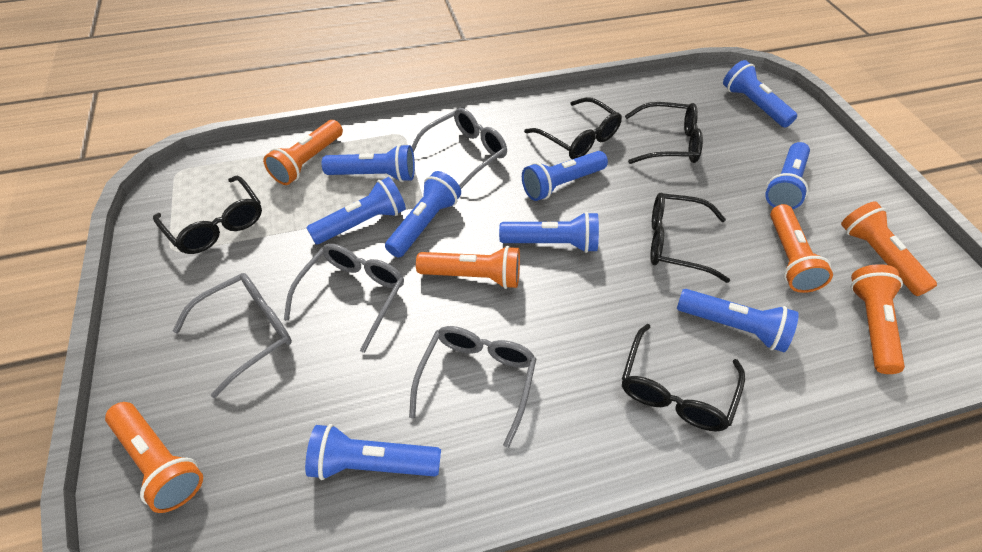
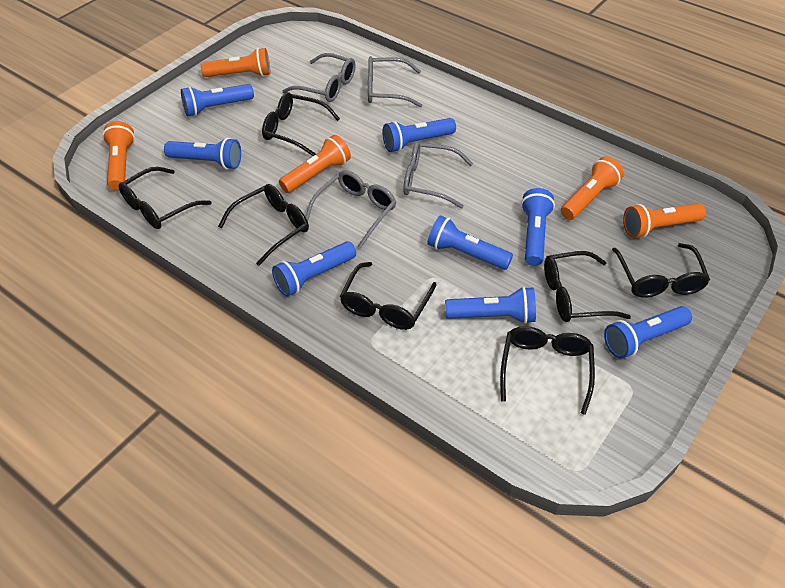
black glasses: 5 -> 7
blue flashlight: 9 -> 8
orange flashlight: 6 -> 5

